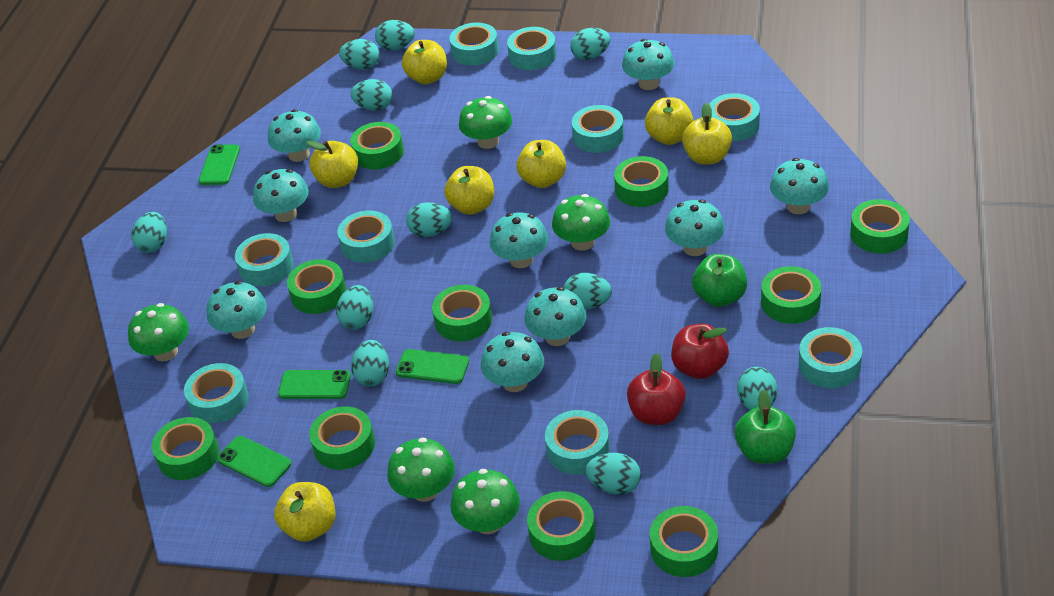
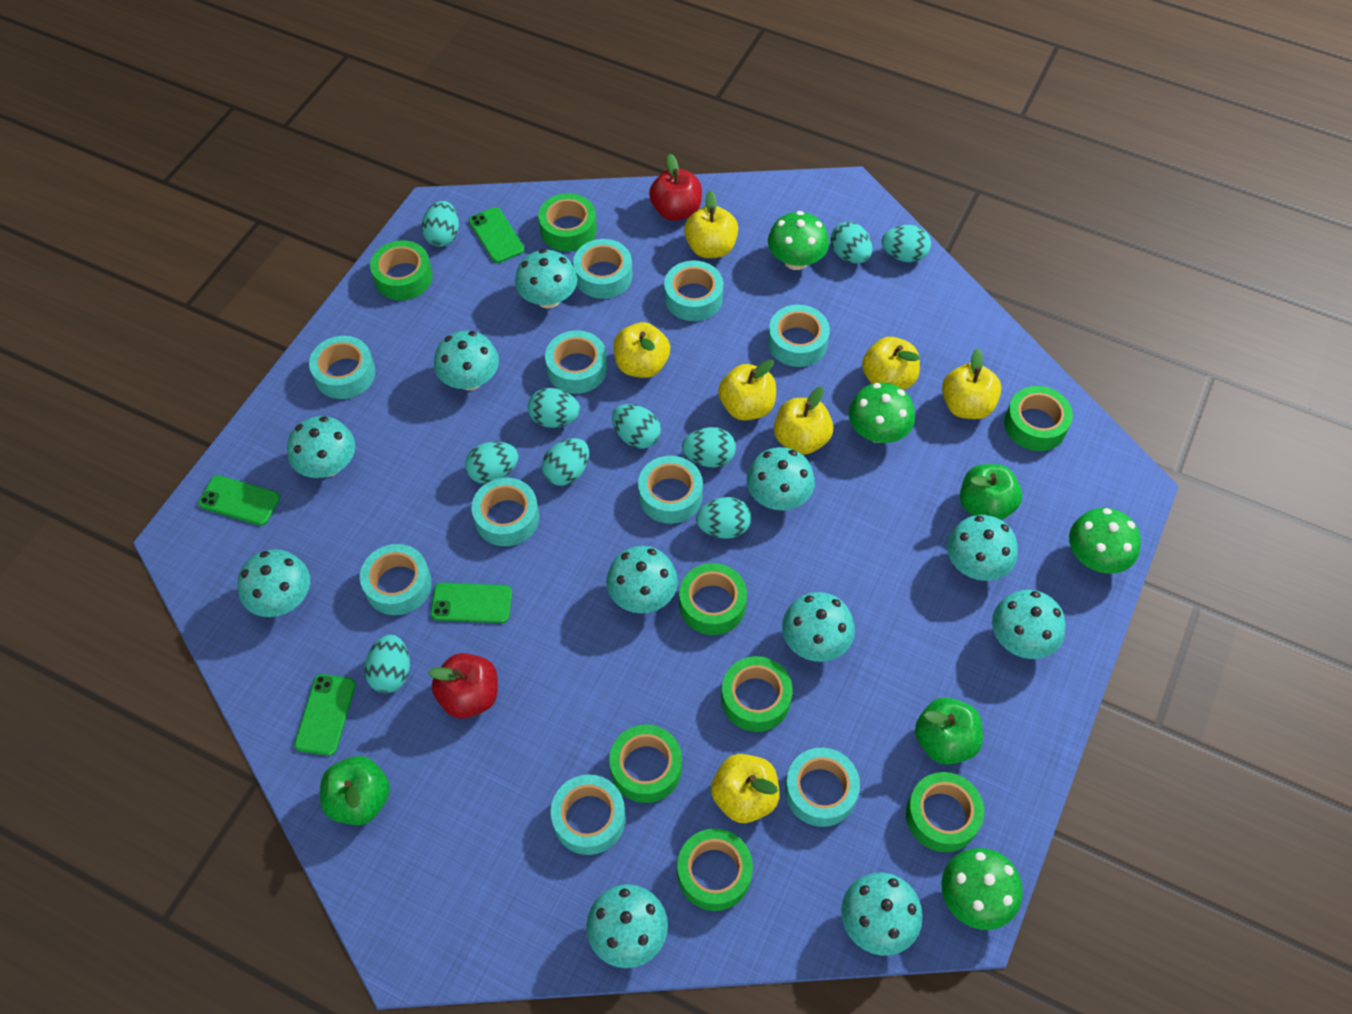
green apple: 2 -> 3
green mushroom: 5 -> 4
green tape: 10 -> 8
turquoise egg: 11 -> 10
turquoise mushroom: 9 -> 11
turquoise tape: 9 -> 10

